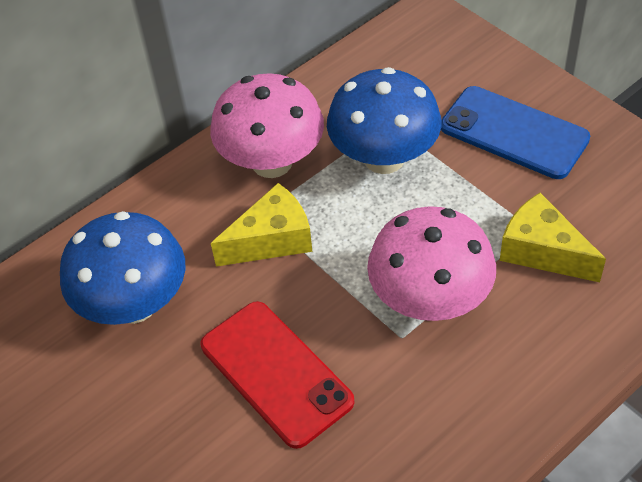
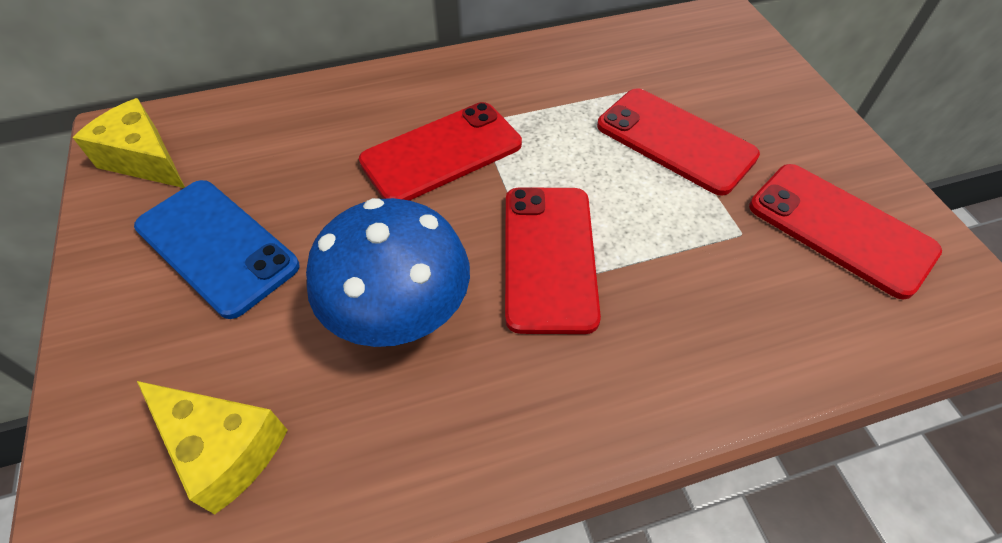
blue mushroom: 2 -> 1
pink mushroom: 2 -> 0
red phone: 1 -> 4

